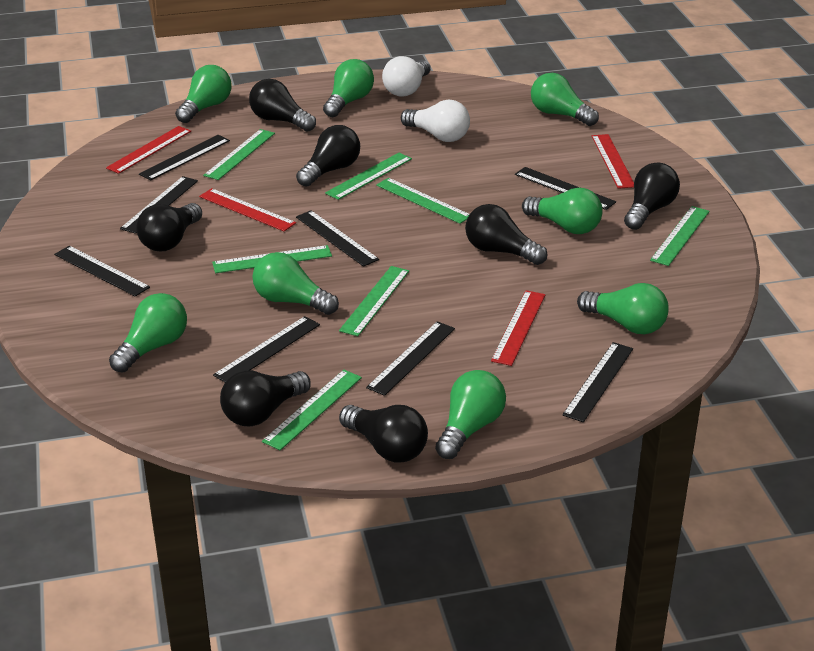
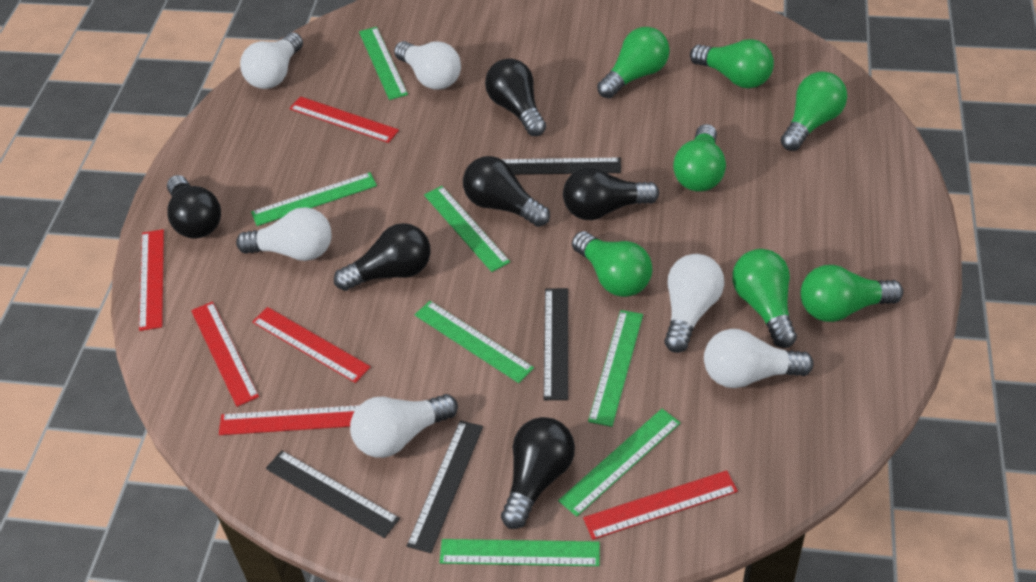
black light bulb: 7 -> 6
black ruler: 8 -> 4
green light bulb: 8 -> 7
red ruler: 4 -> 6
white light bulb: 2 -> 6

